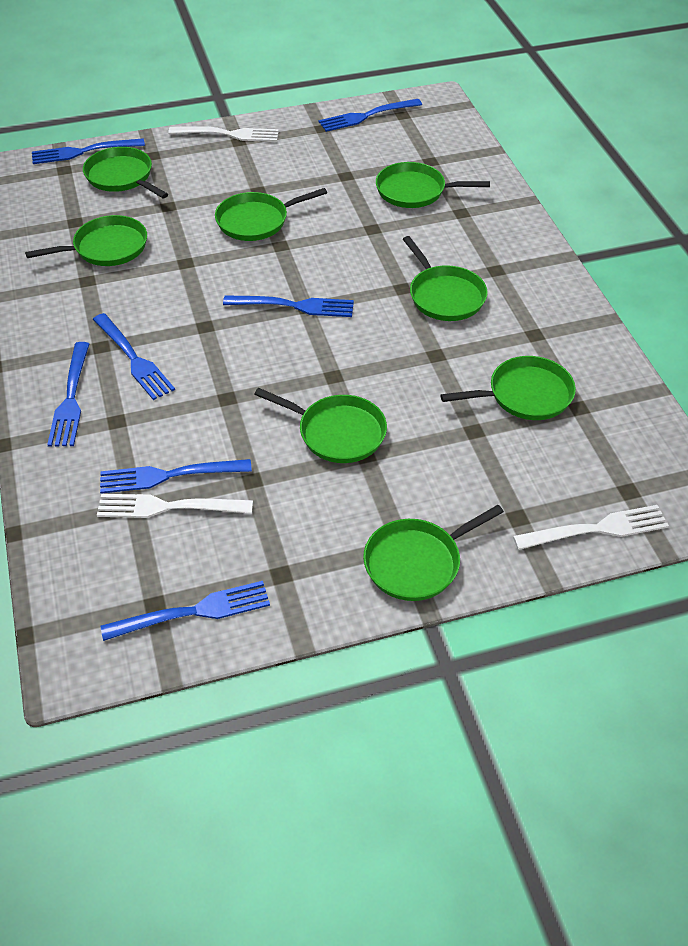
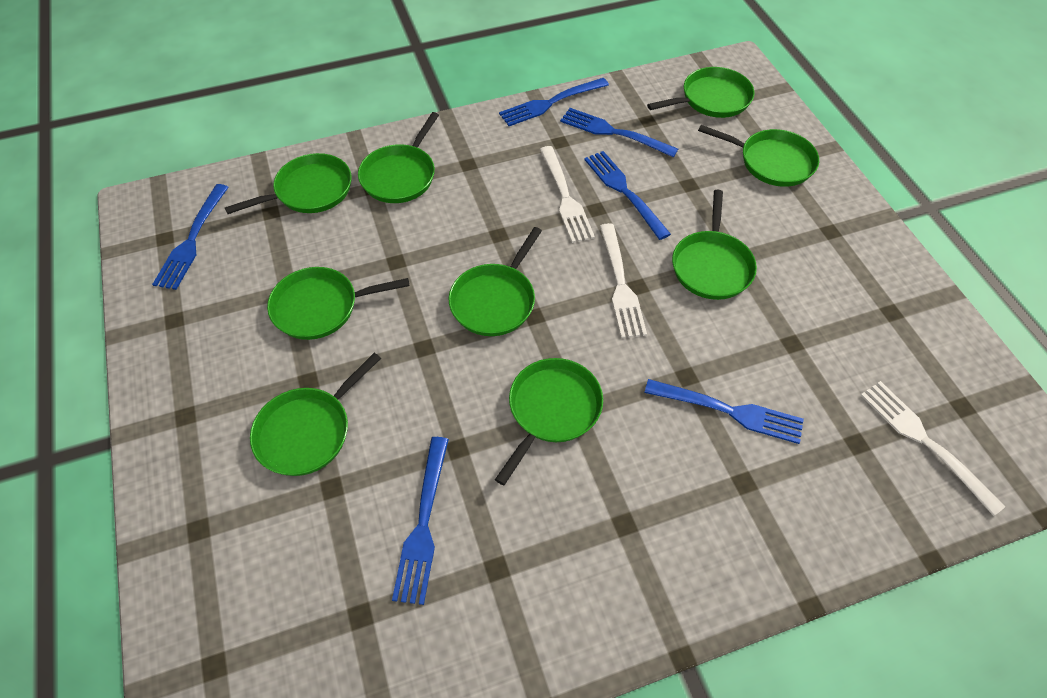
blue fork: 7 -> 6
green pan: 8 -> 9

